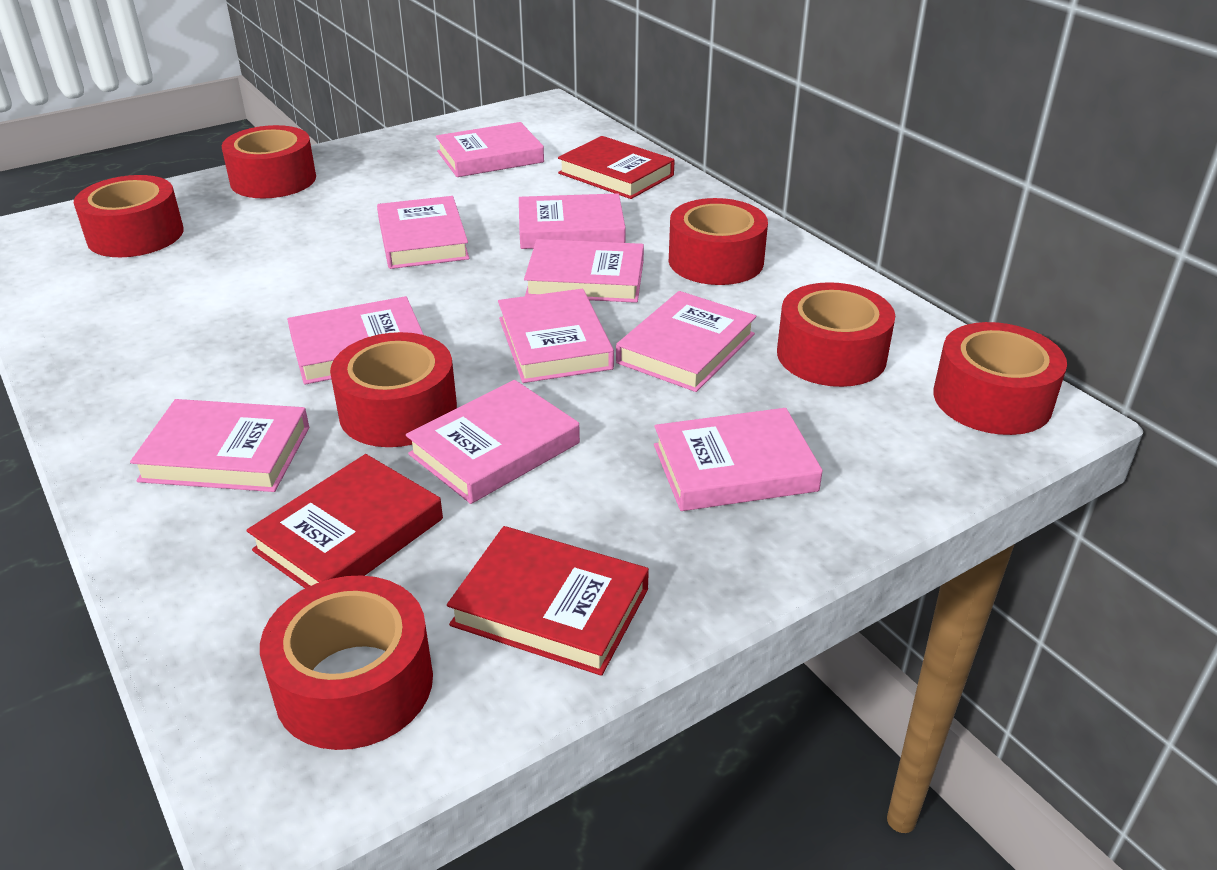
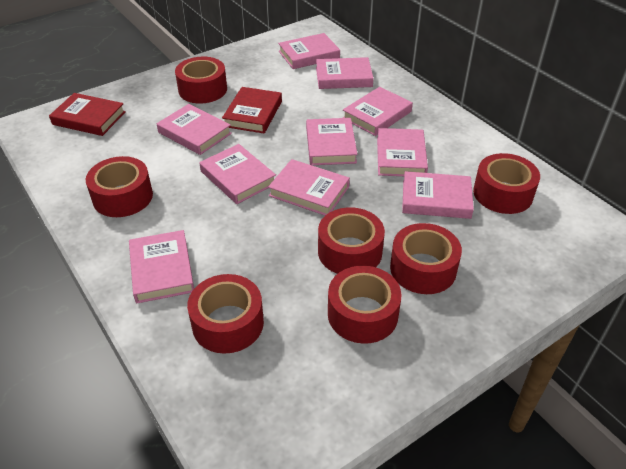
red book: 3 -> 2

